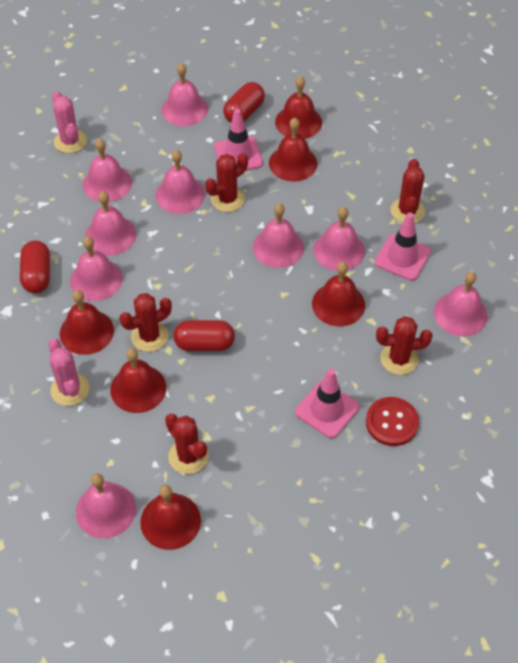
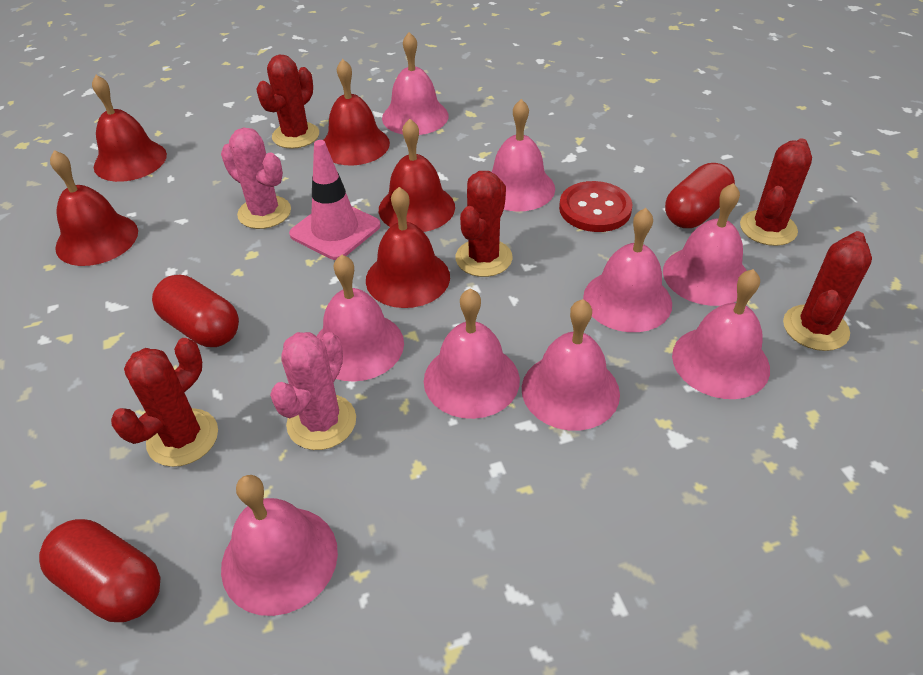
pink traffic cone: 3 -> 1
red bell: 6 -> 5

